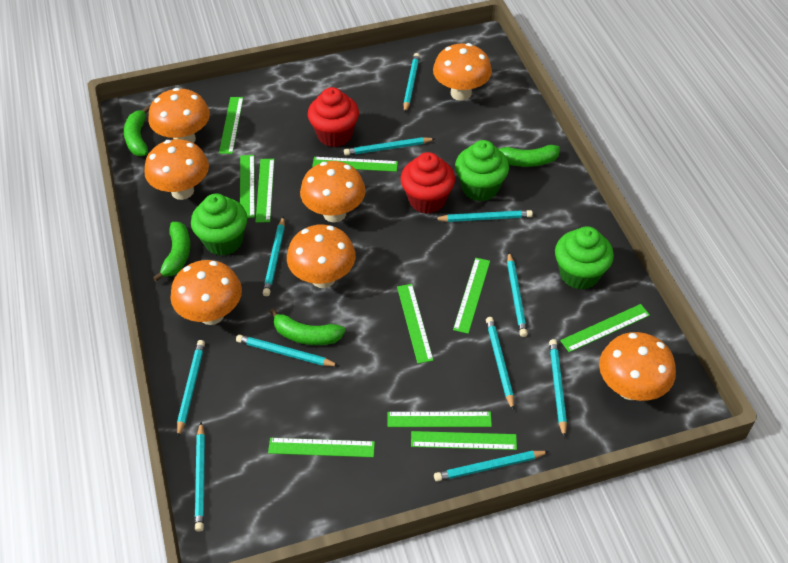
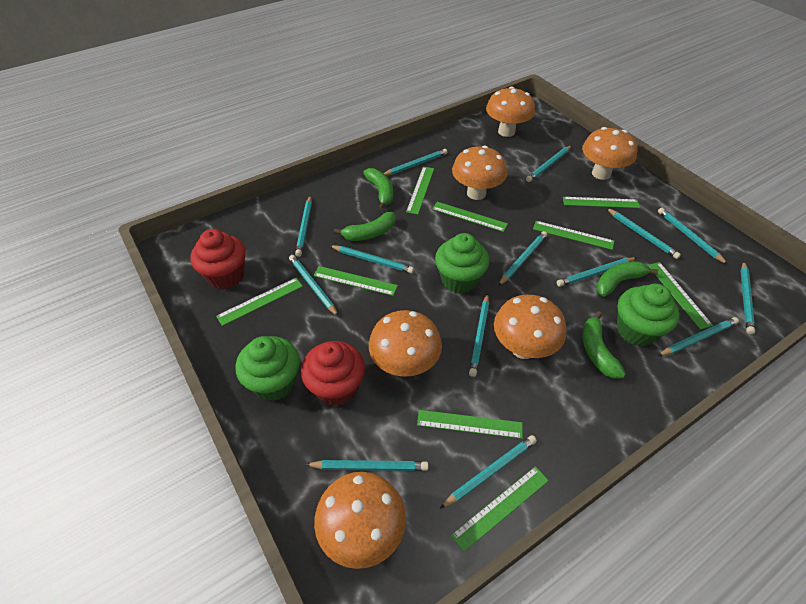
green ruler: 10 -> 9
orange mushroom: 7 -> 6
turquoise pencil: 11 -> 14

